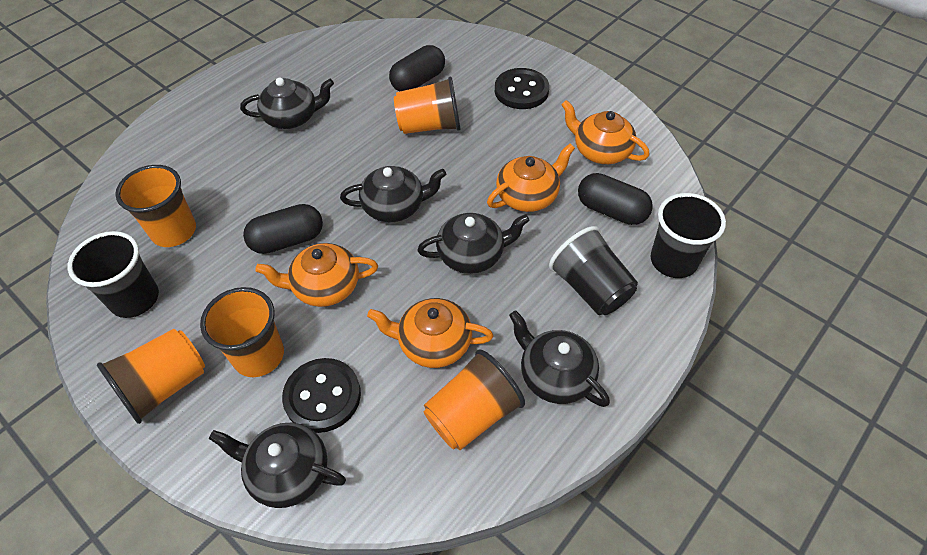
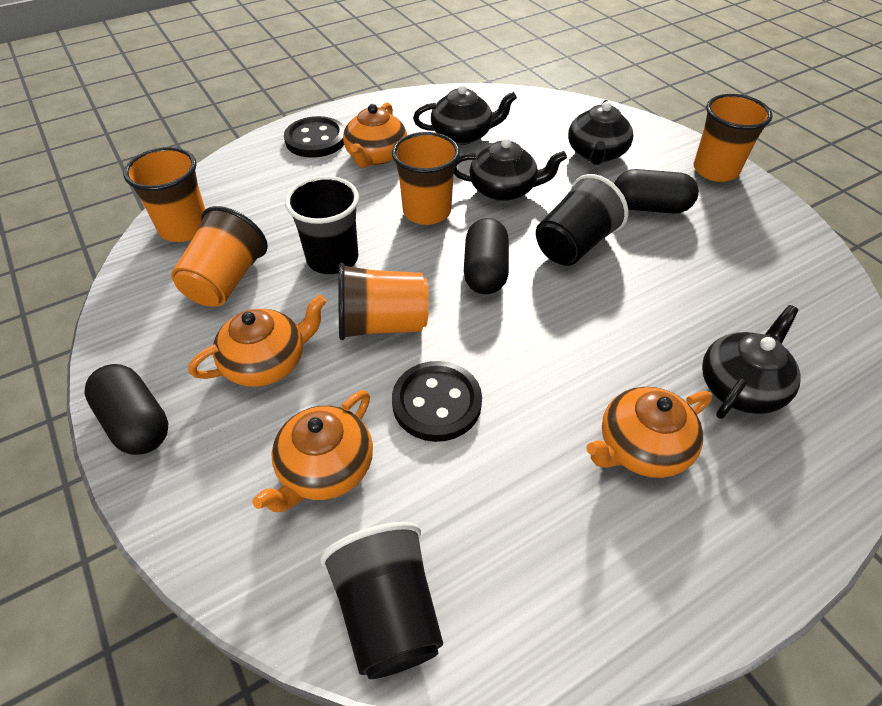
black teapot: 5 -> 4

